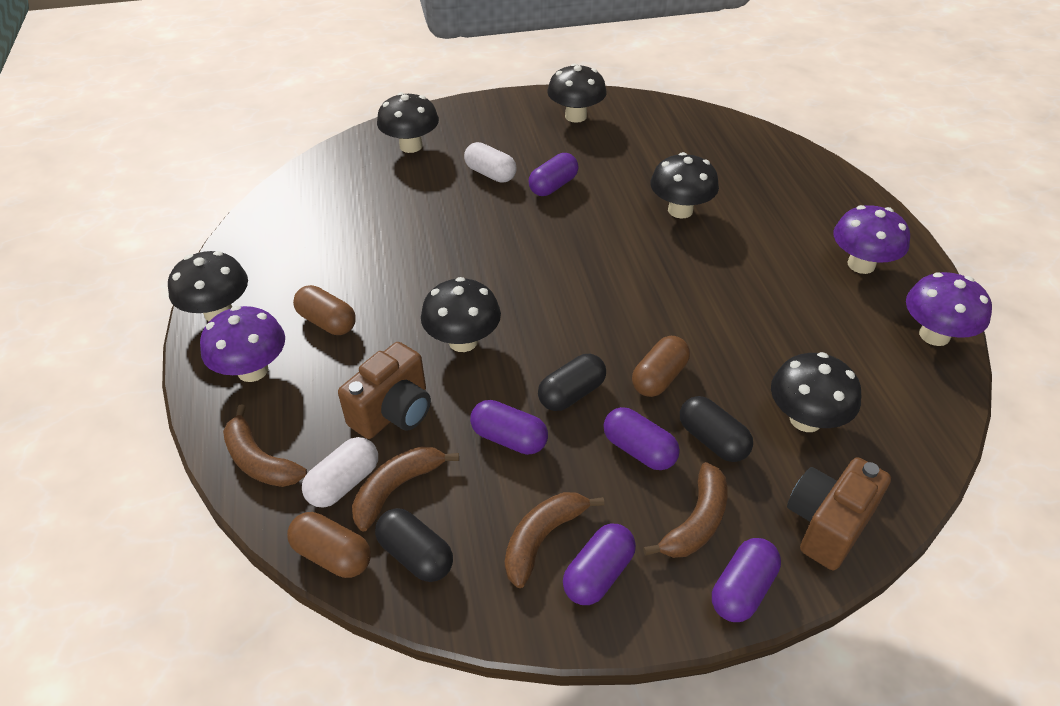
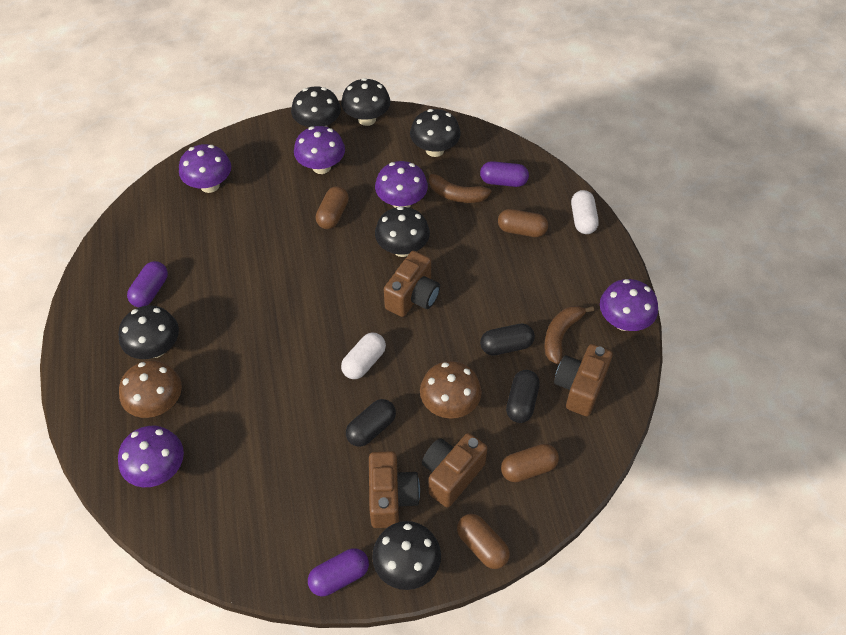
brown banana: 4 -> 2
brown camera: 2 -> 4
brown capsule: 3 -> 4
brown mushroom: 0 -> 2
purple capsule: 5 -> 3
purple mushroom: 3 -> 5

